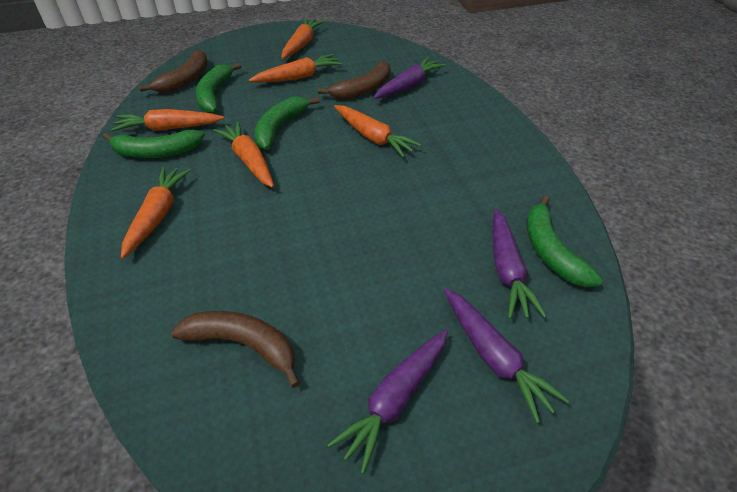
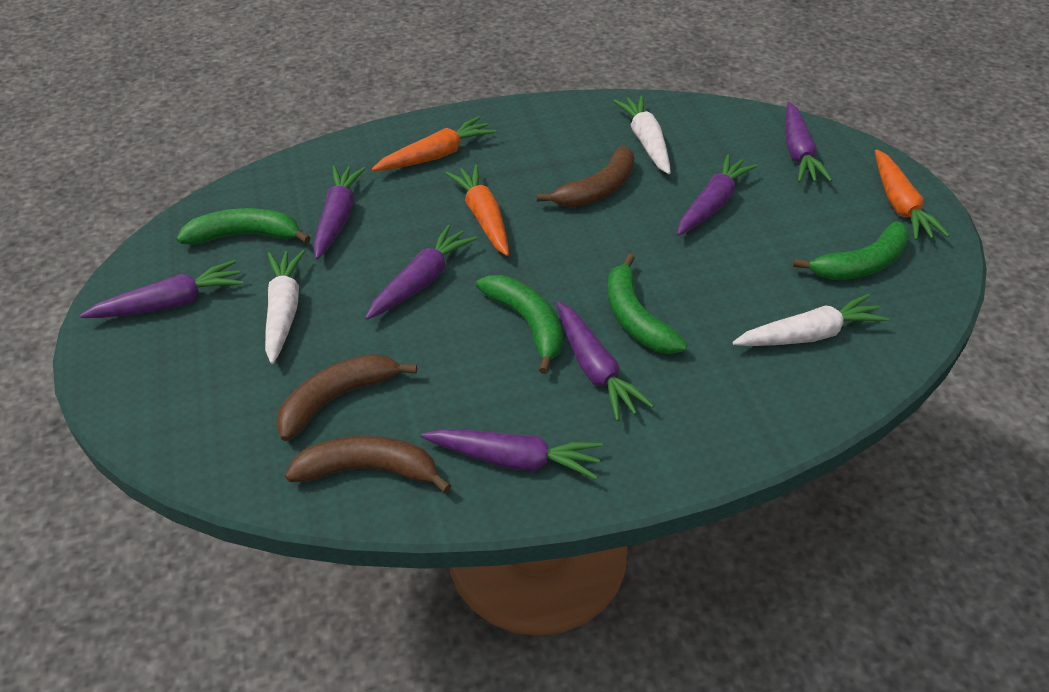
orange carrot: 6 -> 3
purple carrot: 4 -> 7
white carrot: 0 -> 3

